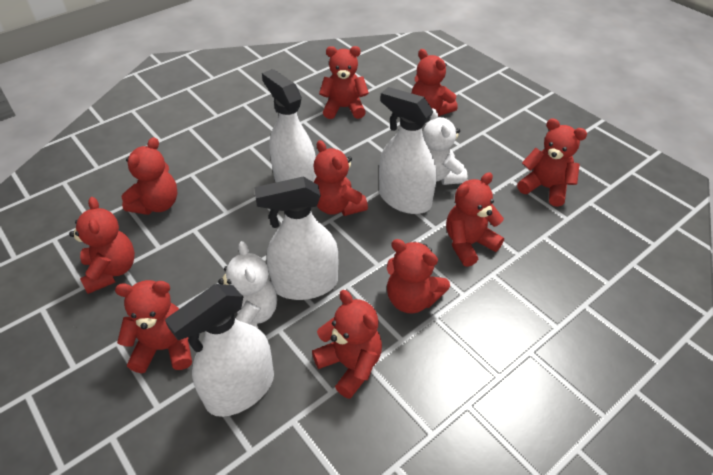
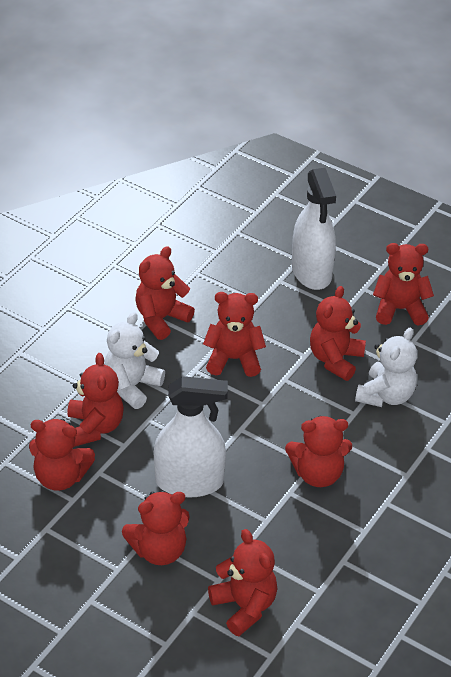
red teddy bear: 10 -> 9
white spray bottle: 4 -> 2

